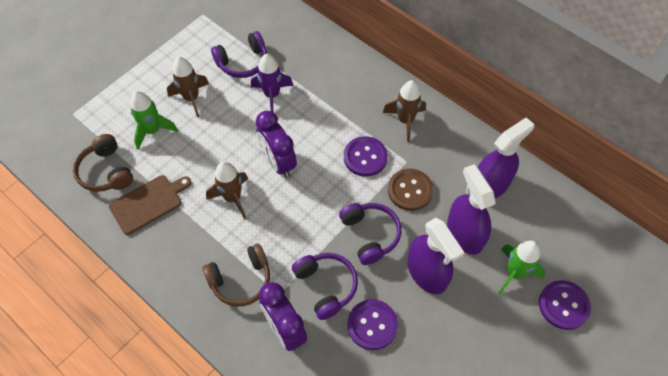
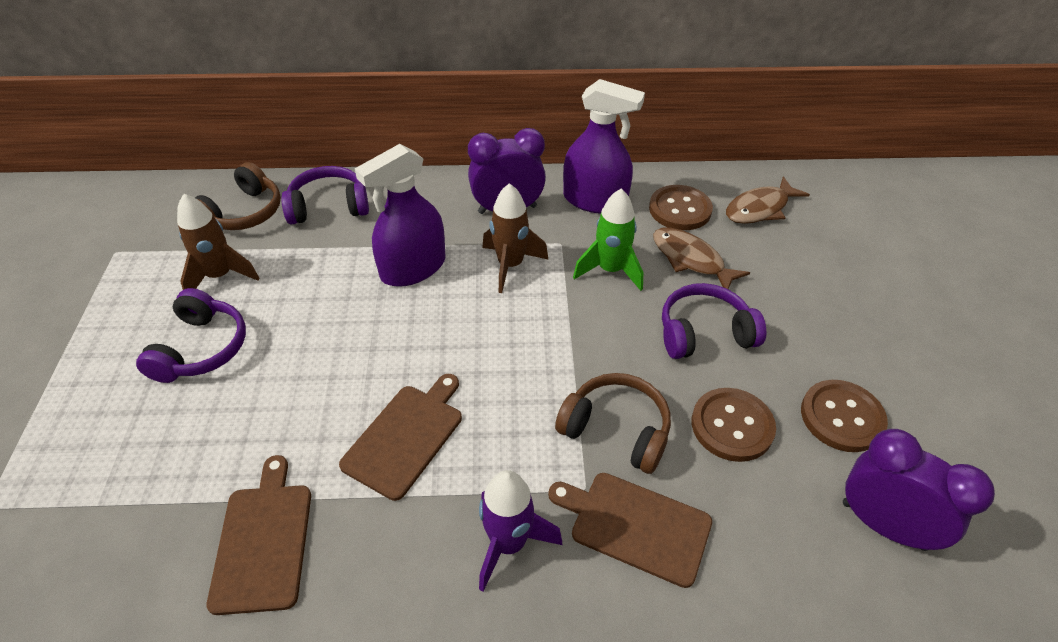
brown button: 1 -> 3
brown cutting board: 1 -> 3
brown fish: 0 -> 2
brown rocket: 3 -> 2
green rocket: 2 -> 1
purple button: 3 -> 0
purple spray bottle: 3 -> 2

